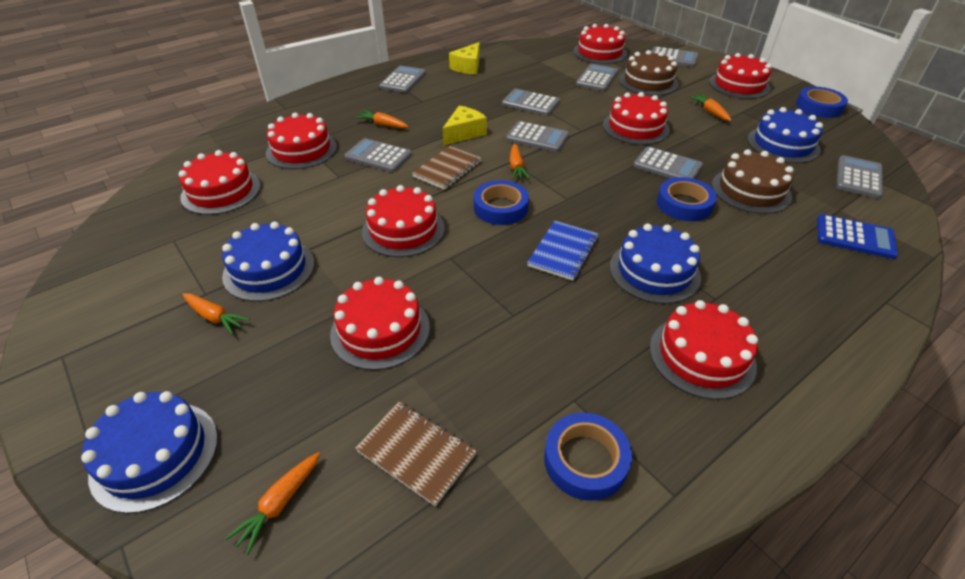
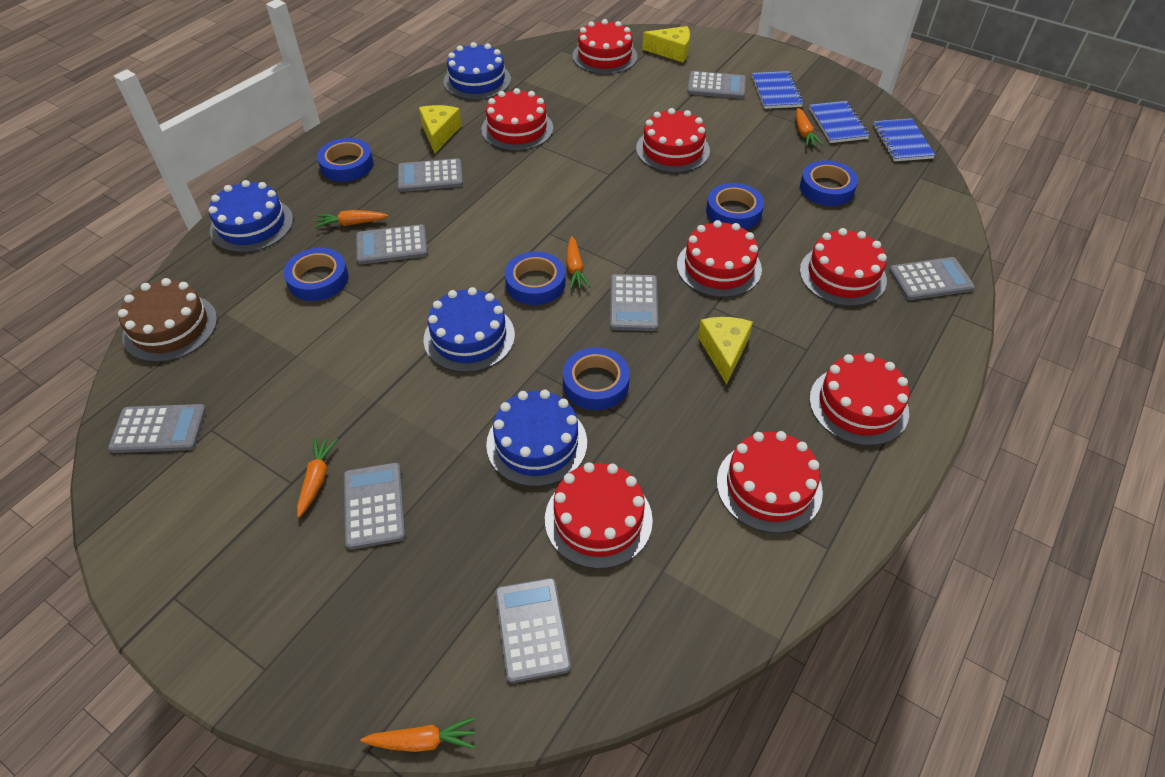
blue calculator: 1 -> 0
blue notebook: 1 -> 3
blue tape: 4 -> 6
brown cake: 2 -> 1
brown notebook: 2 -> 0
yellow cheese: 2 -> 3

